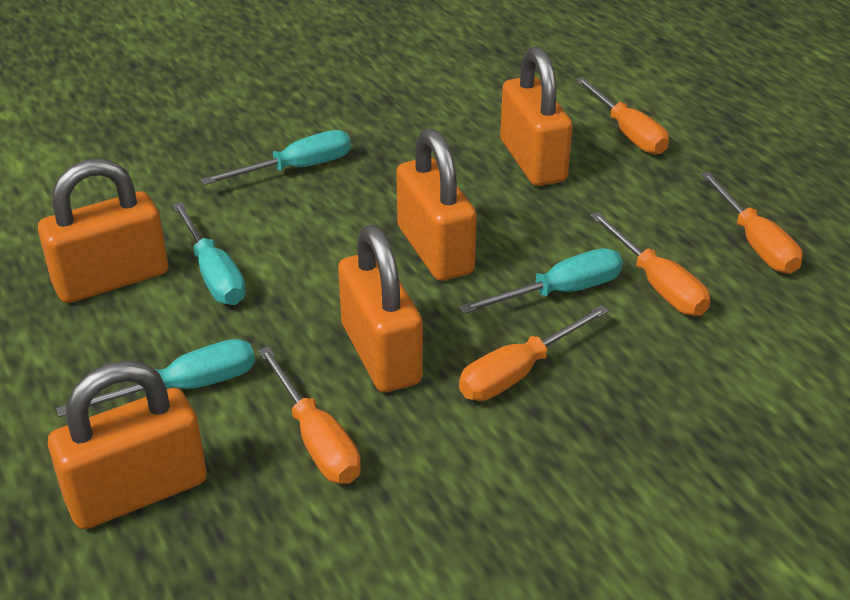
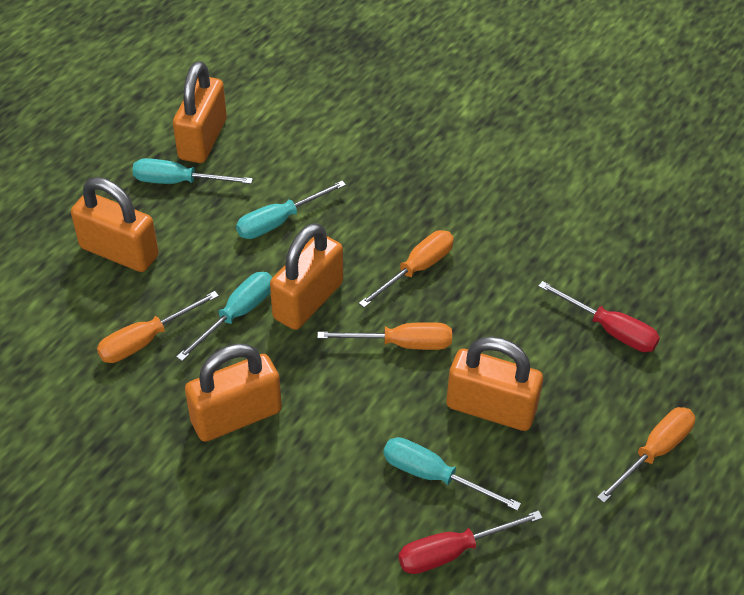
orange screwdriver: 5 -> 4
red screwdriver: 0 -> 2

